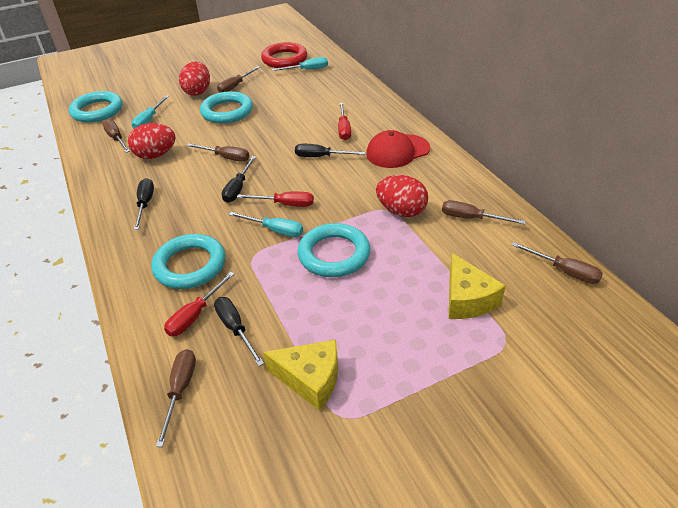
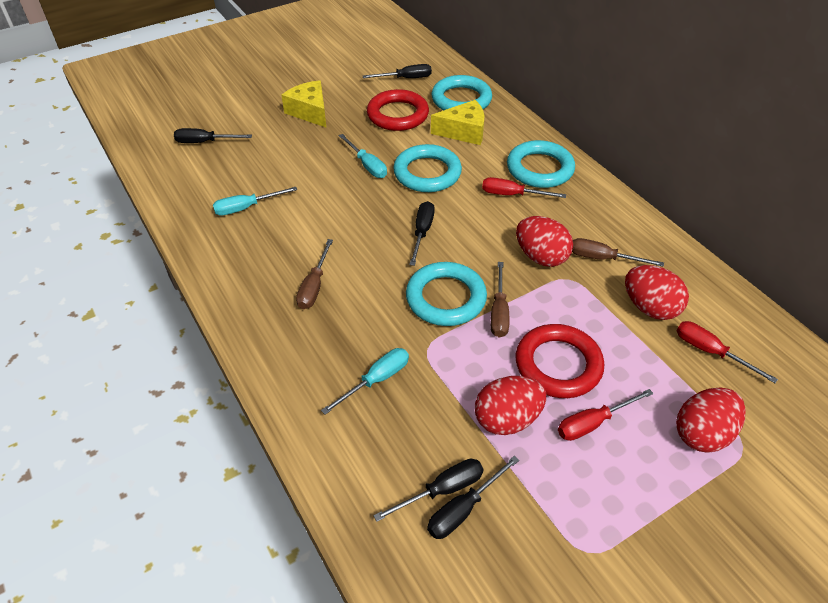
black screwdriver: 4 -> 5
brown screwdriver: 6 -> 3
red cap: 1 -> 0
red egg: 3 -> 4
red ring: 1 -> 2

